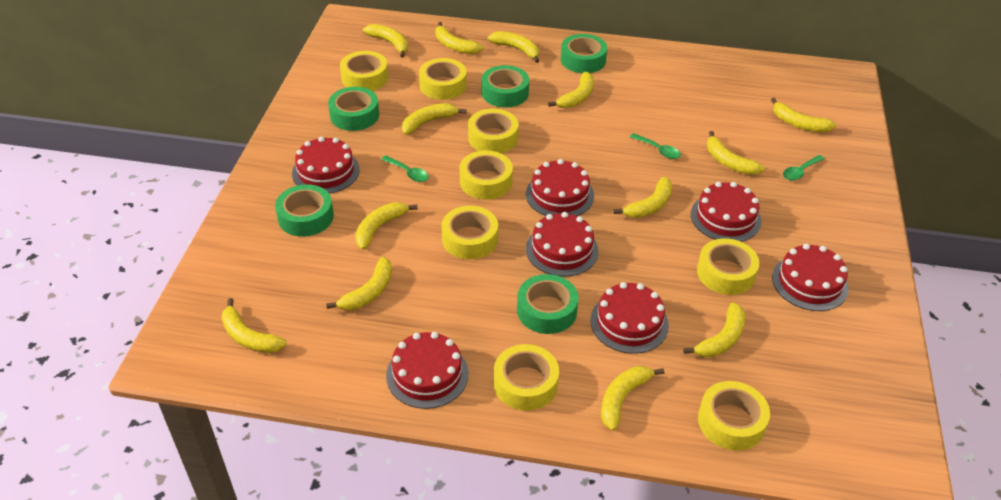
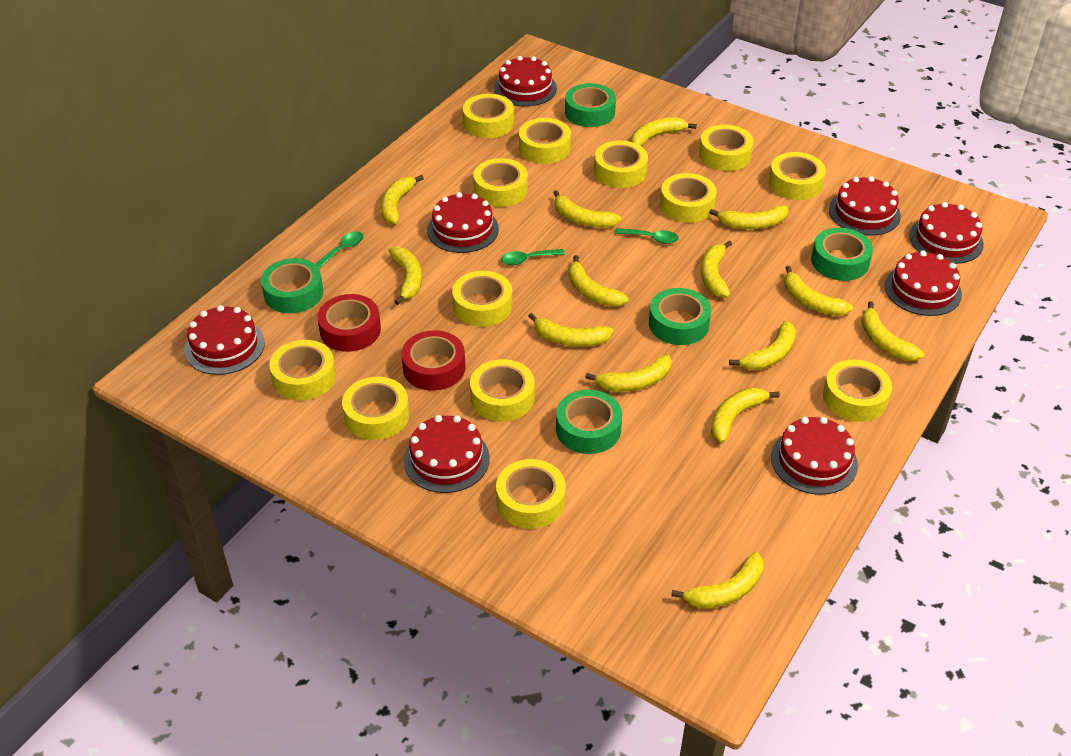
red cake: 7 -> 8
red tape: 0 -> 2
yellow banana: 13 -> 14
yellow tape: 8 -> 13

